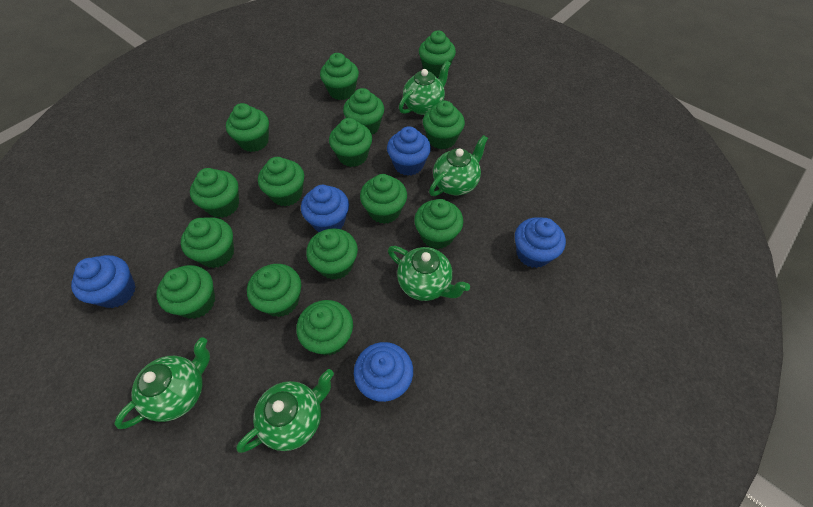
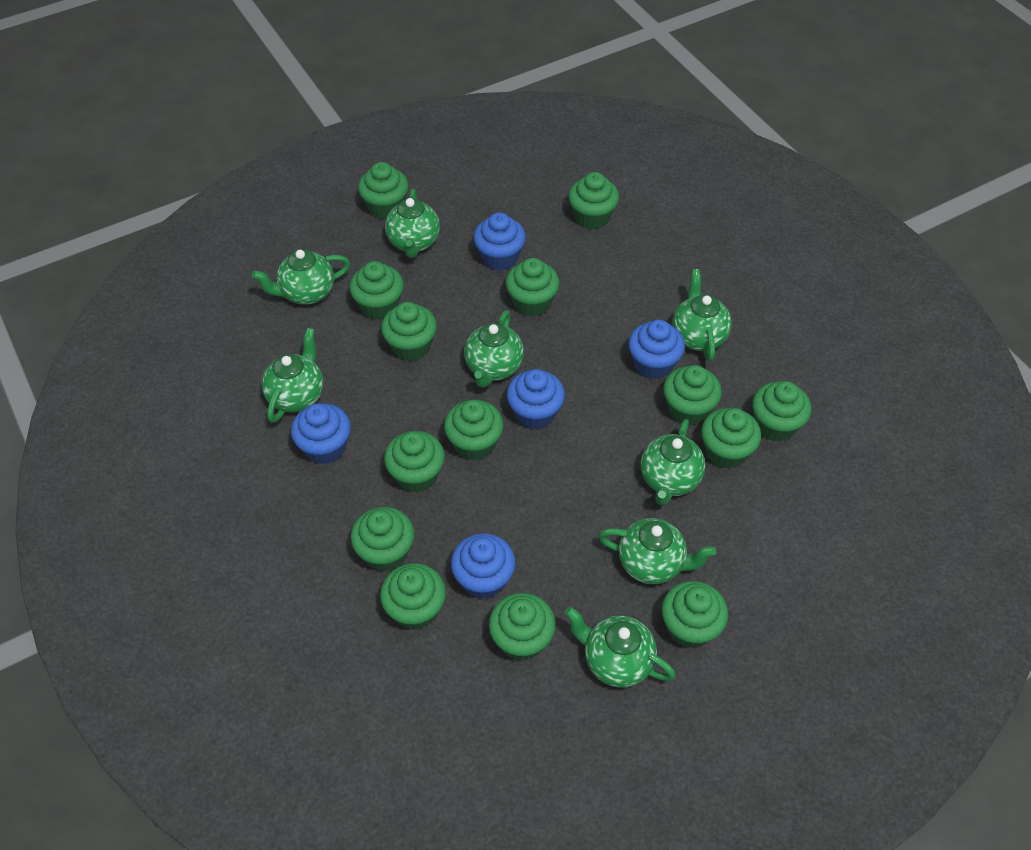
green cupcake: 15 -> 14
green teapot: 5 -> 8

